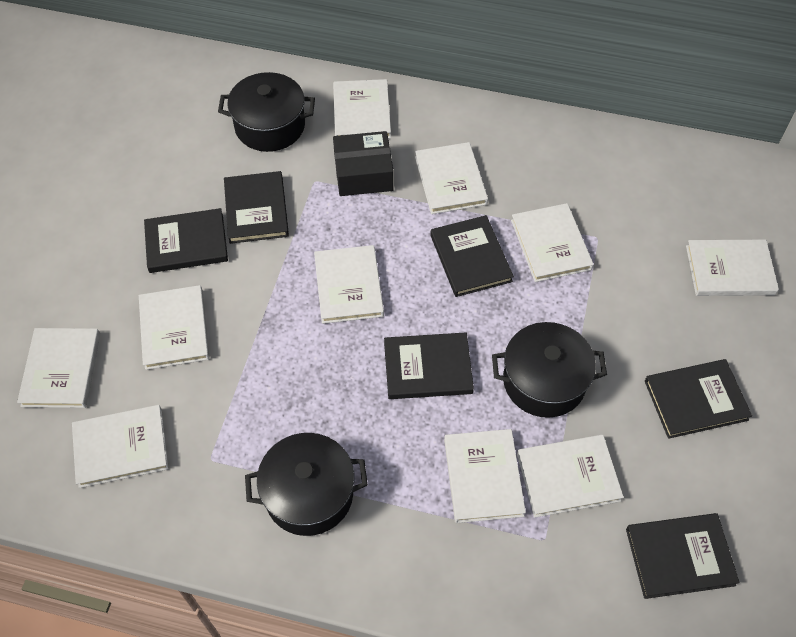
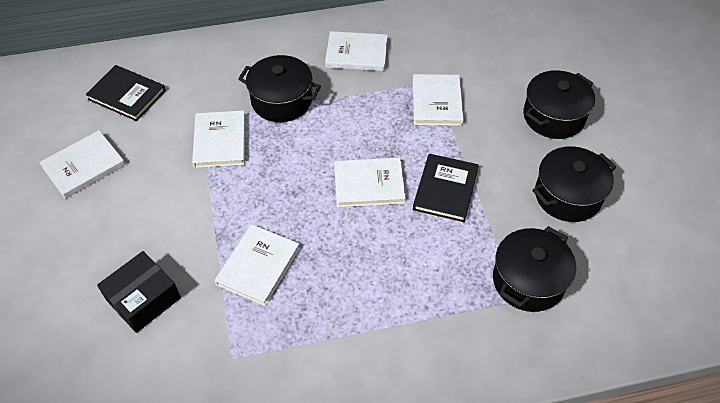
black book: 6 -> 2
black pot: 3 -> 4
white book: 10 -> 6

